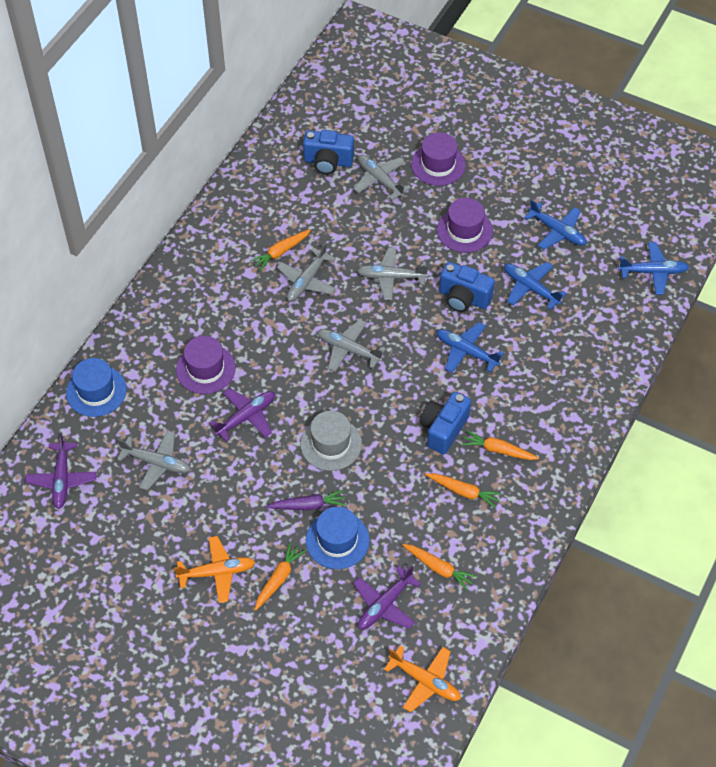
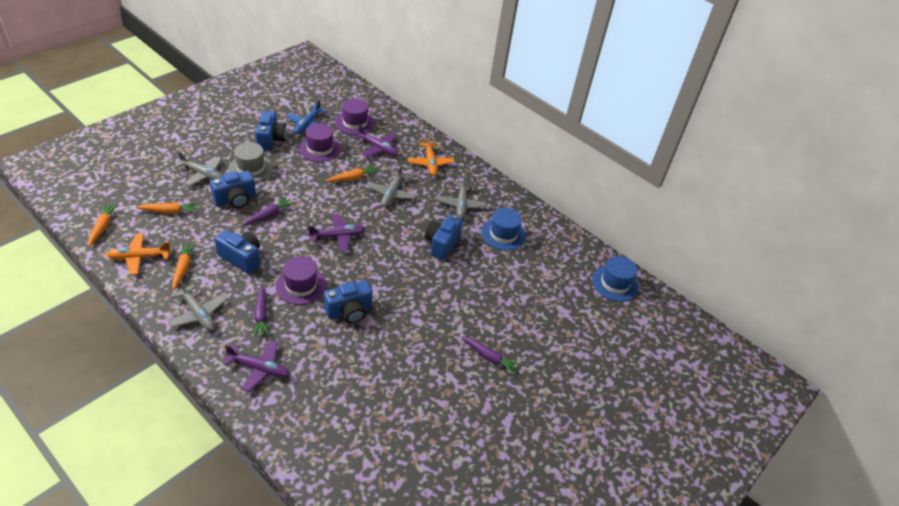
blue camera: 3 -> 5
blue plane: 4 -> 1
grey plane: 5 -> 4
orange carrot: 5 -> 4
purple carrot: 1 -> 3

